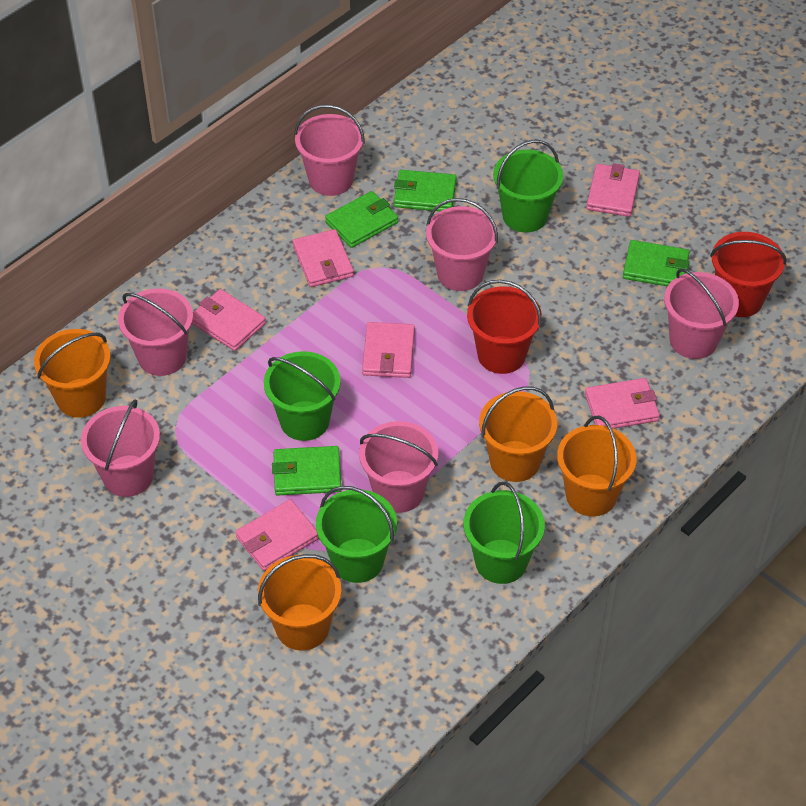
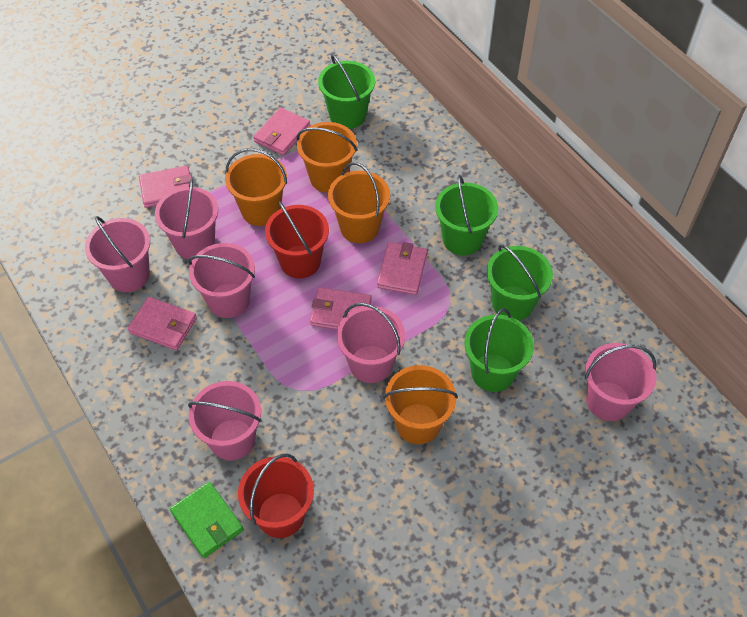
green wallet: 4 -> 1
pink wallet: 6 -> 5

